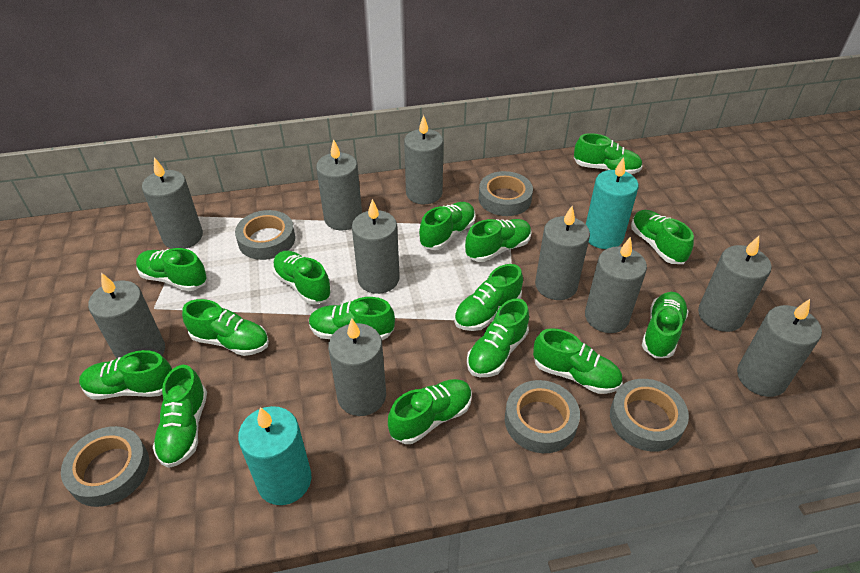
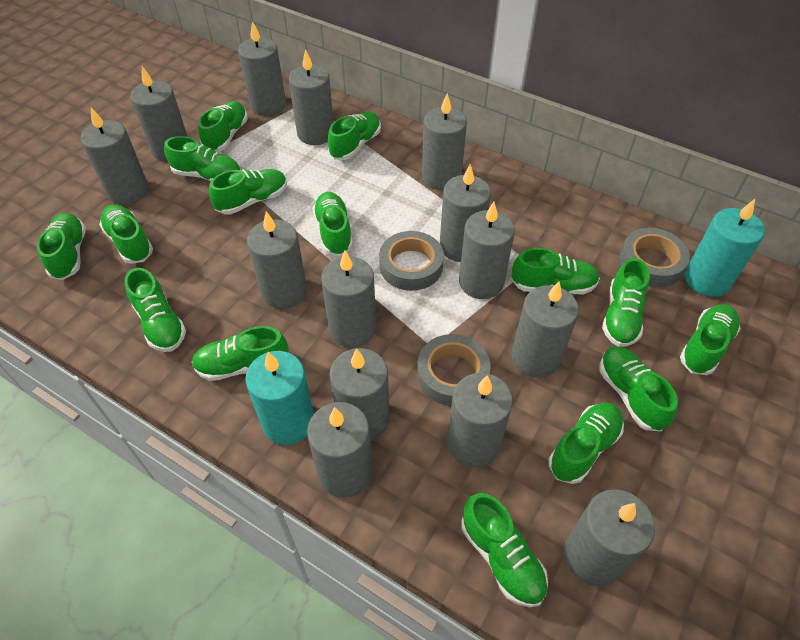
grey candle: 10 -> 14
grey tape: 5 -> 3

